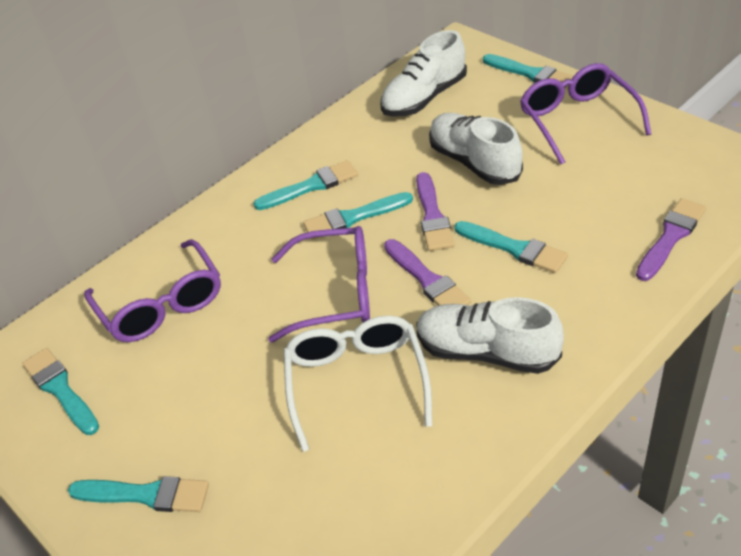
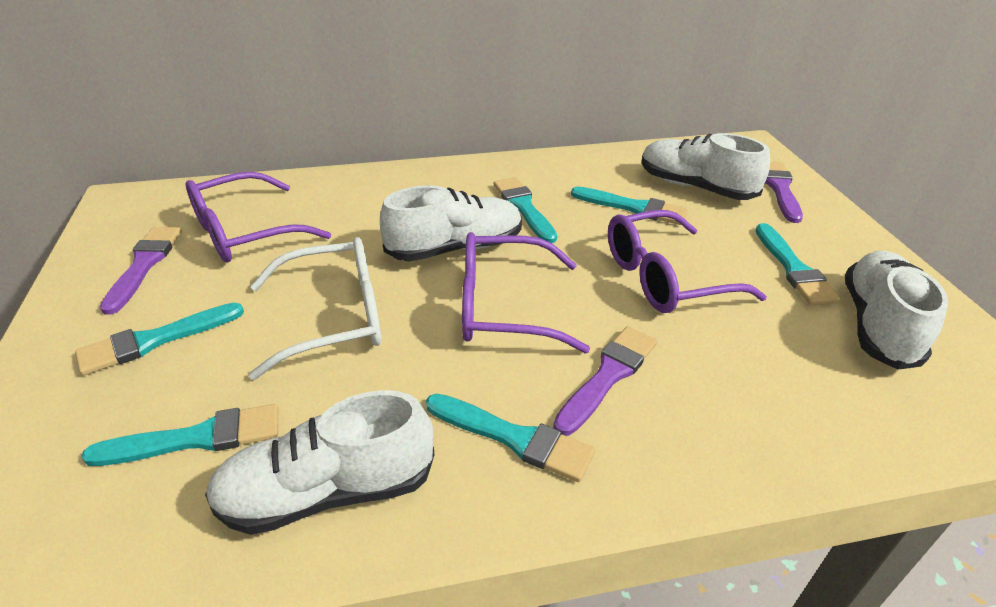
white shoe: 3 -> 4

